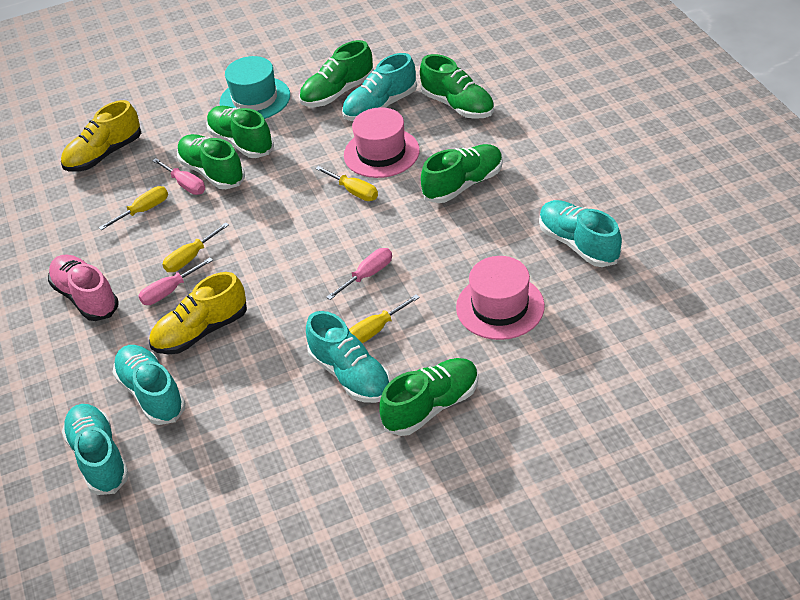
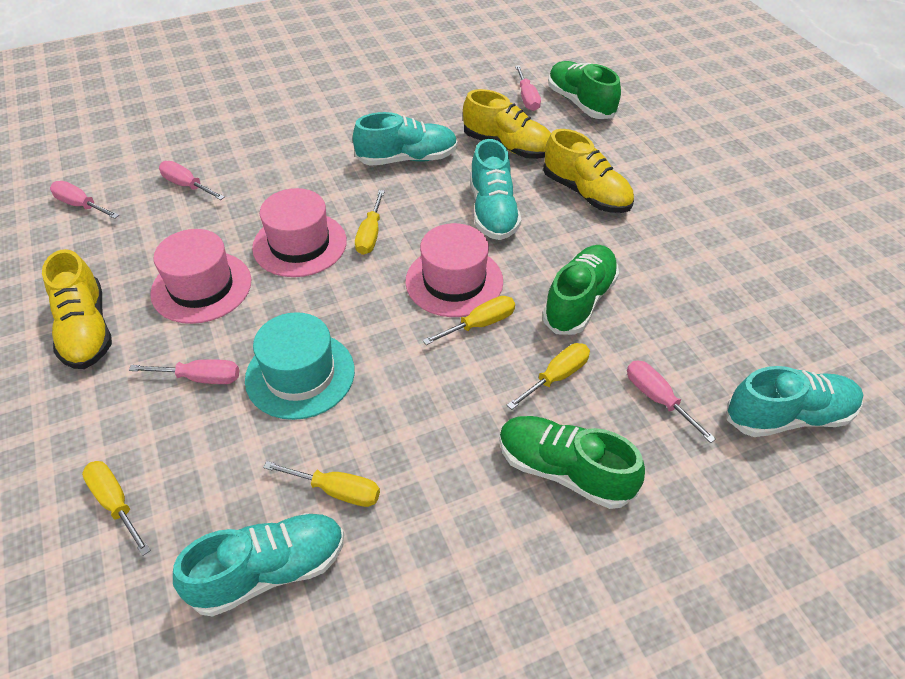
green shoe: 6 -> 3
pink hat: 2 -> 3
pink screwdriver: 3 -> 5
pink shoe: 1 -> 0
turquoise shoe: 5 -> 4
yellow screwdriver: 4 -> 5
yellow shoe: 2 -> 3

